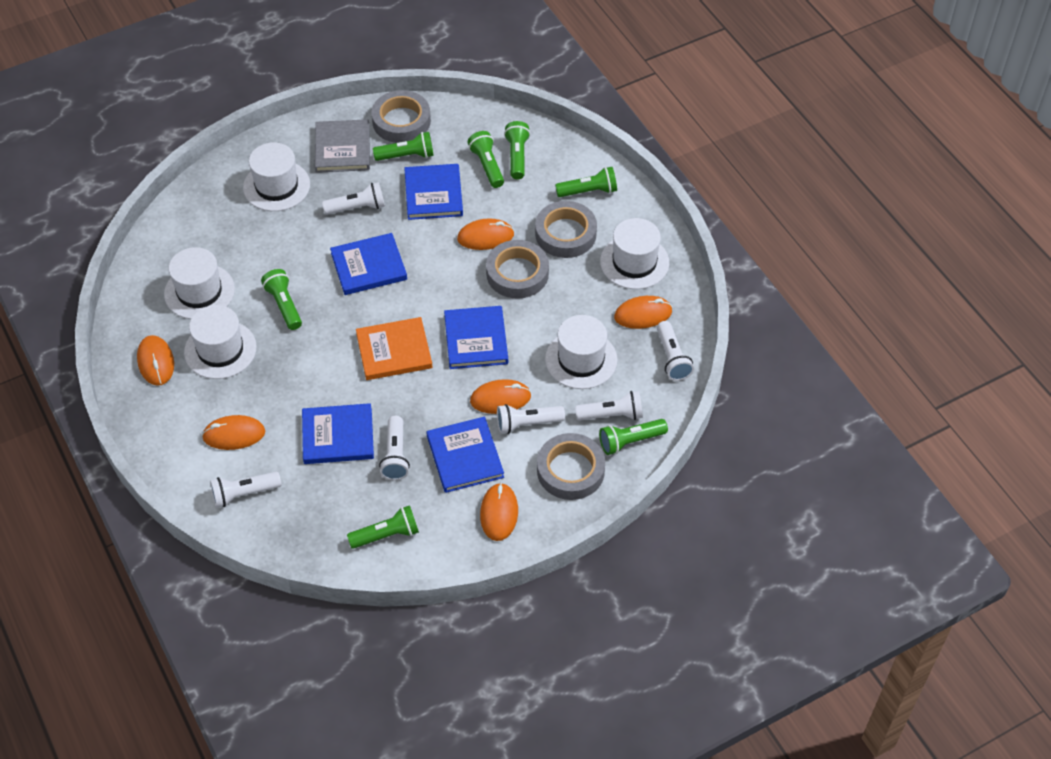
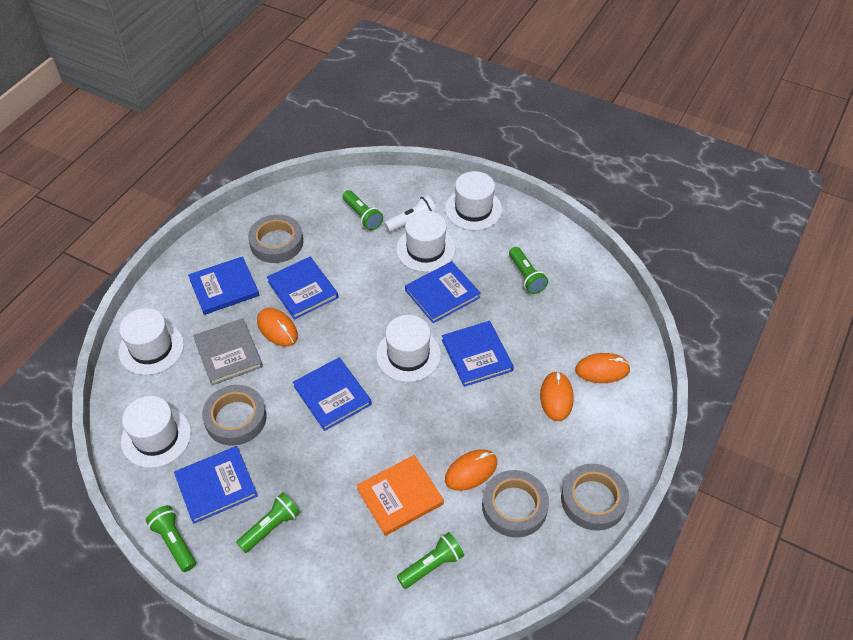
blue book: 5 -> 6
green flashlight: 7 -> 5
orange mouse: 6 -> 4
white flashlight: 6 -> 1

